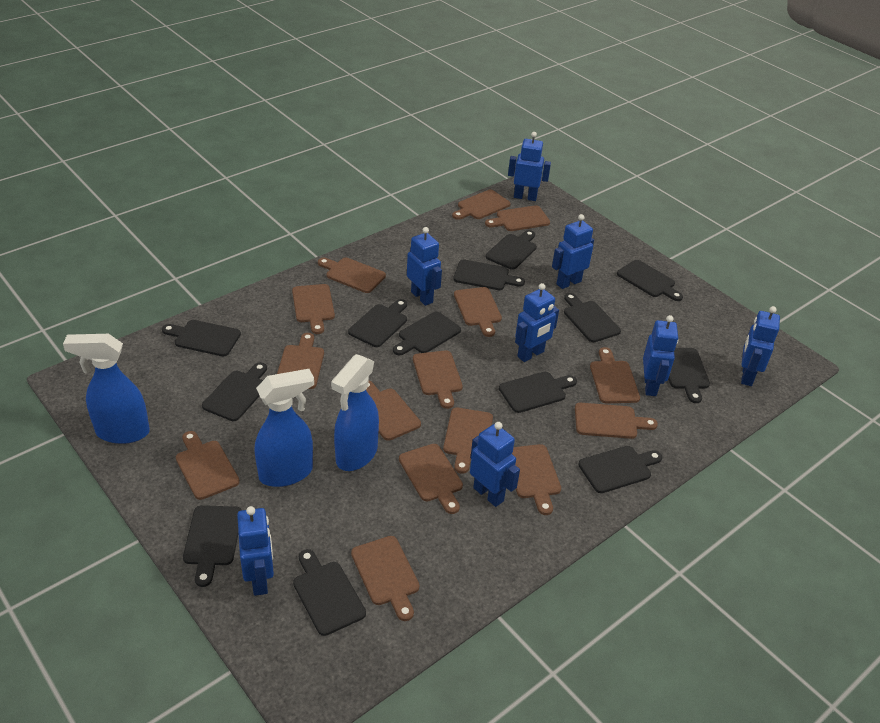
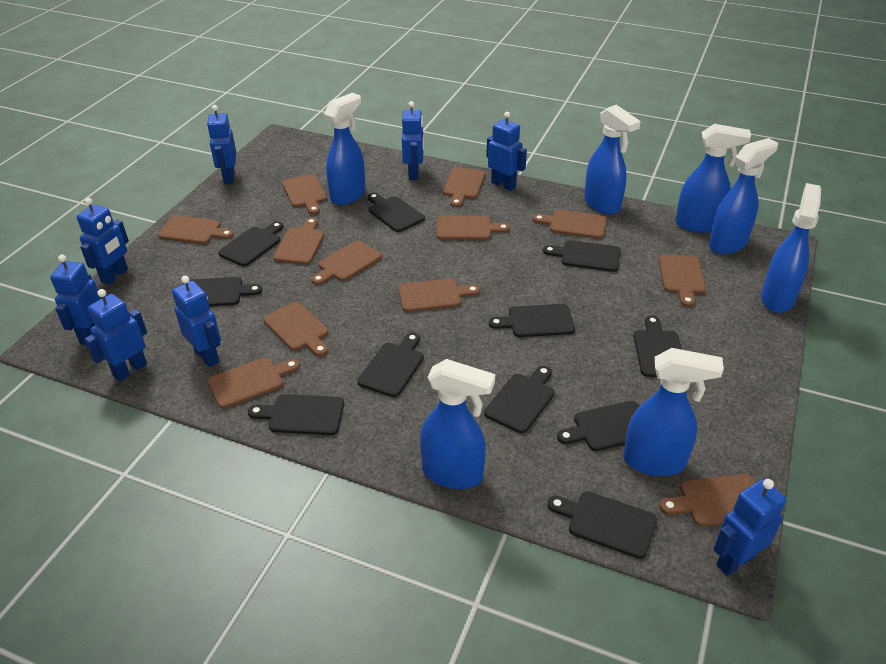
black cutting board: 13 -> 11
blue spray bottle: 3 -> 7
brown cutting board: 15 -> 12

